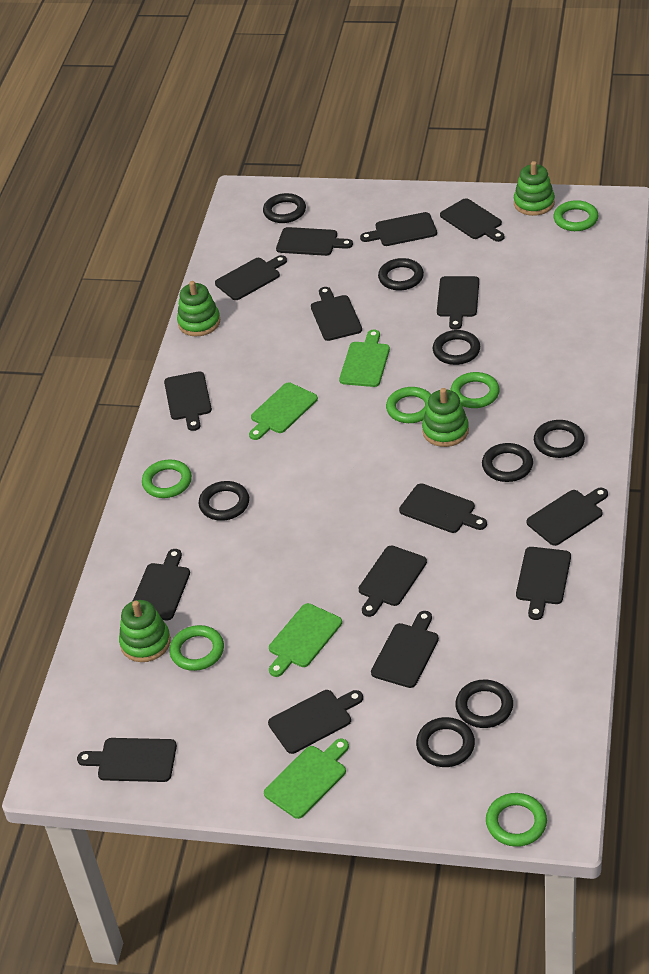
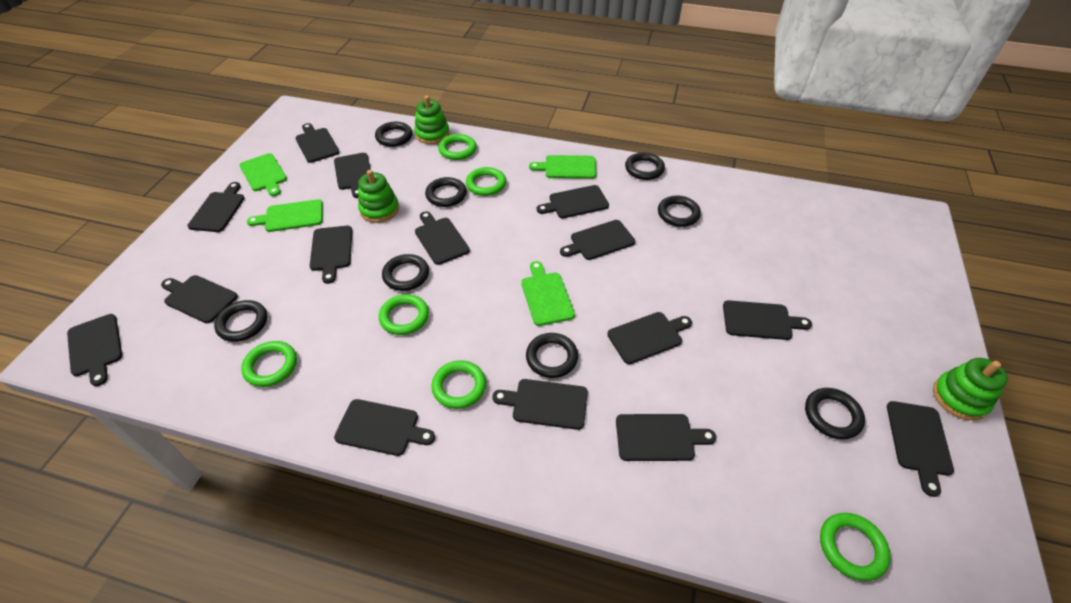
green stacking toy: 4 -> 3

